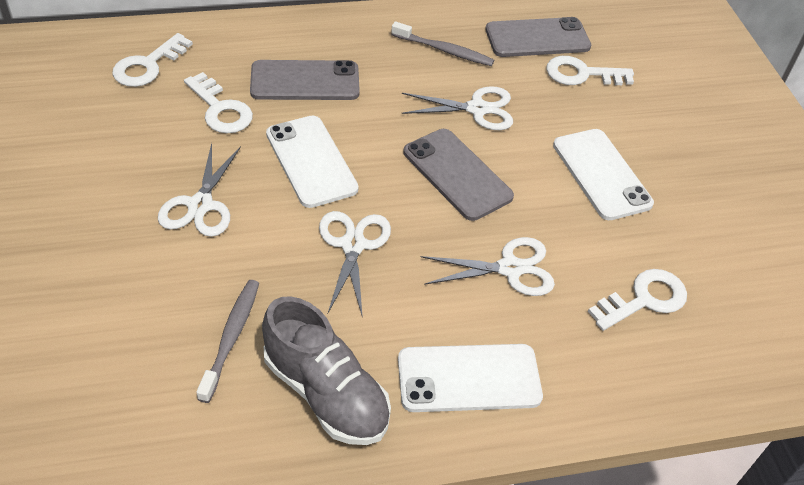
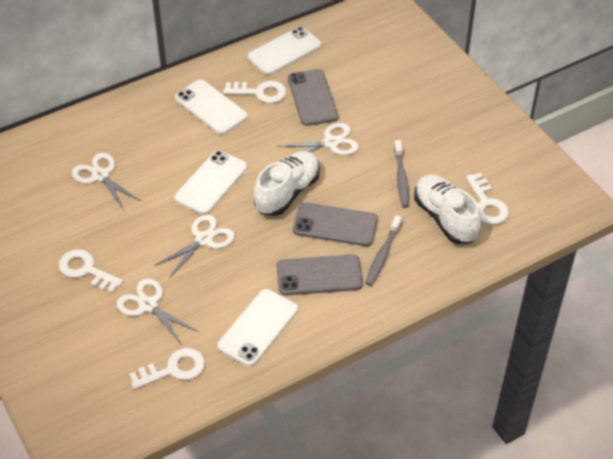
grey shoe: 1 -> 0
white phone: 3 -> 4
white shoe: 0 -> 2

